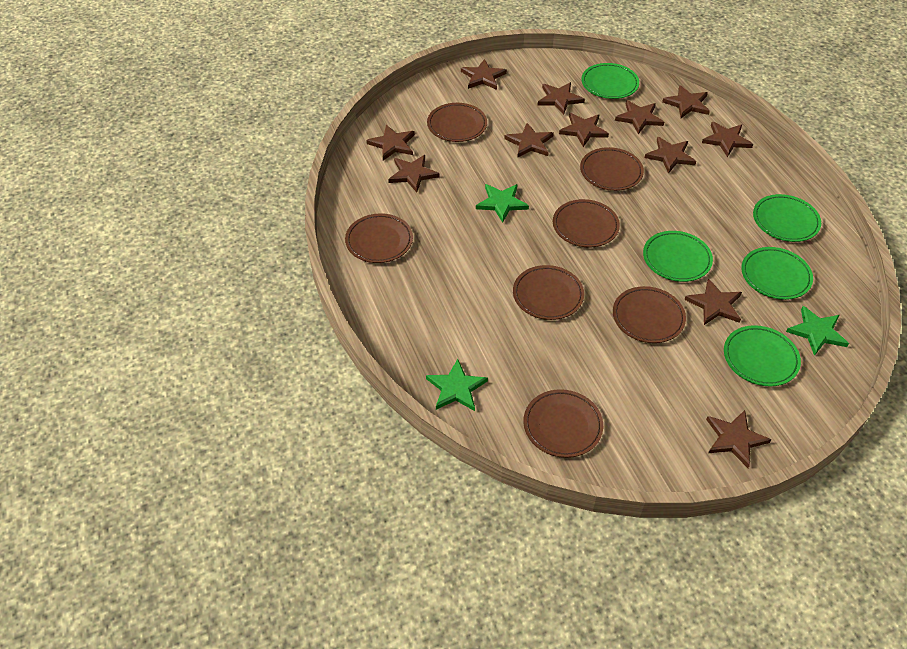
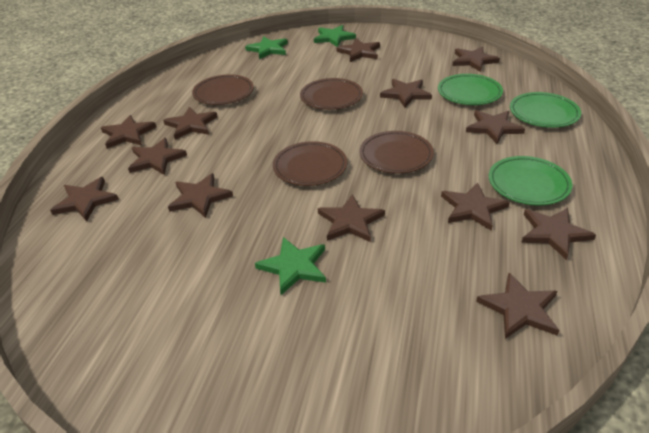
brown plate: 7 -> 4
brown star: 12 -> 13
green plate: 5 -> 3

